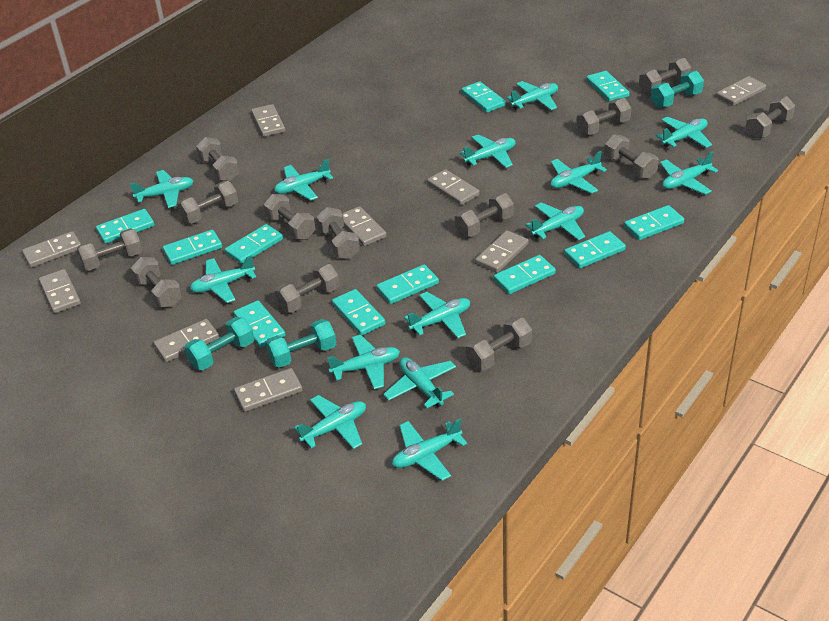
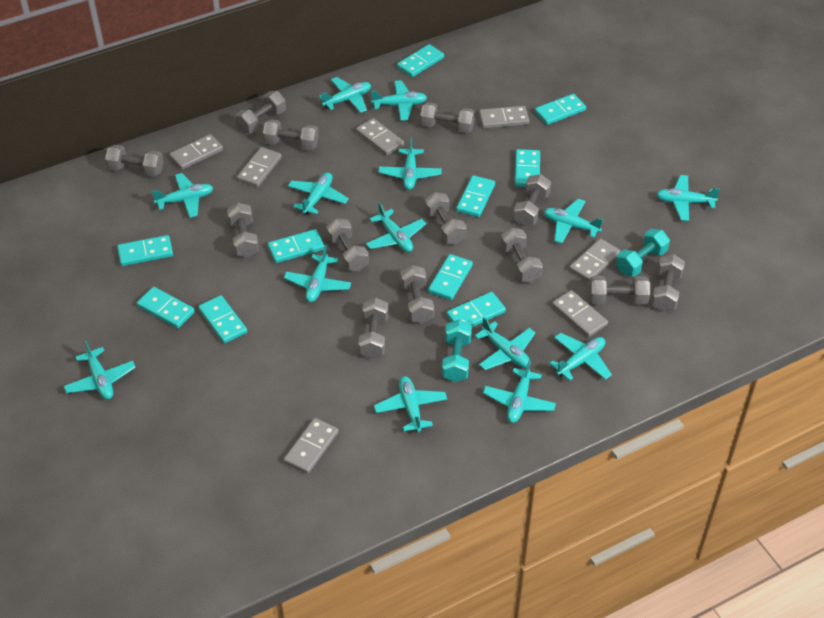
grey domino: 9 -> 7
turquoise domino: 11 -> 10
turquoise dumbbell: 3 -> 2

